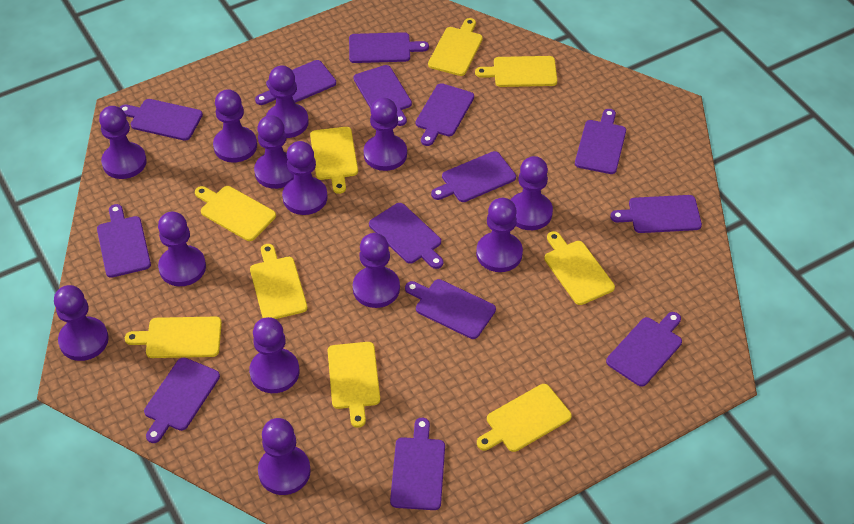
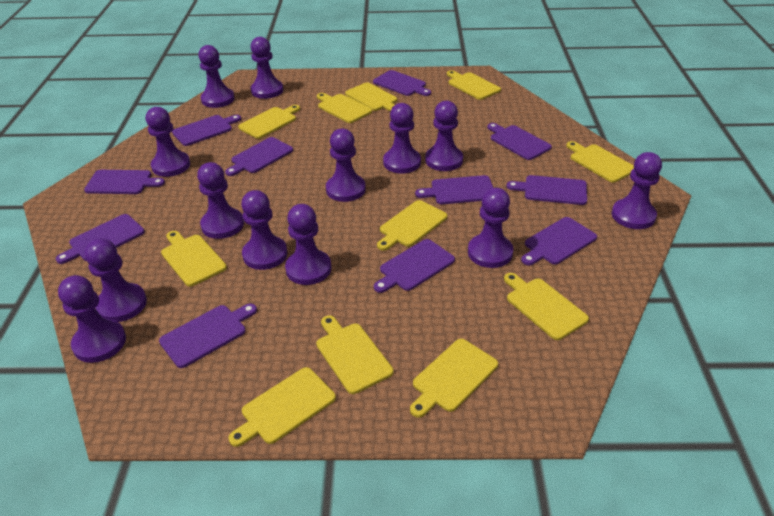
purple cutting board: 14 -> 11
yellow cutting board: 9 -> 11

